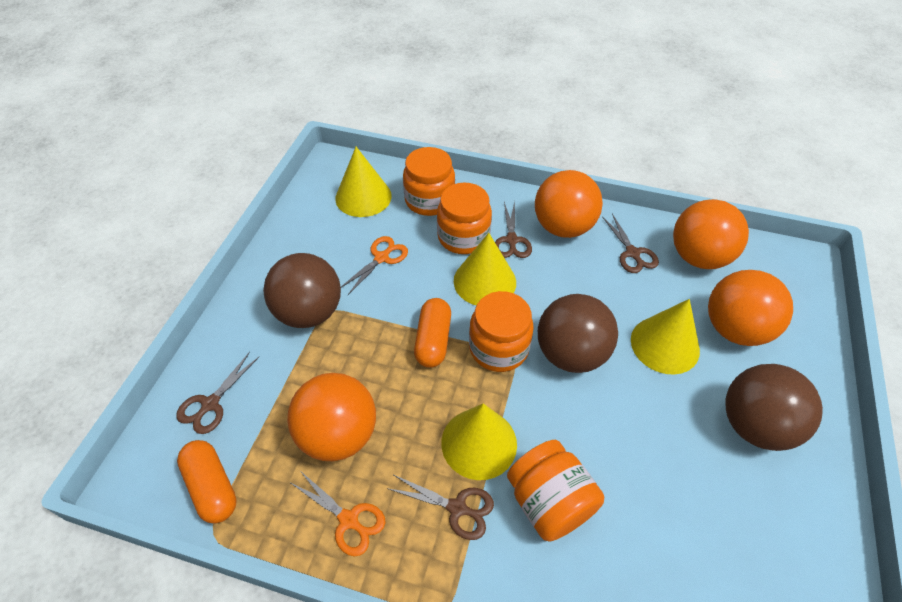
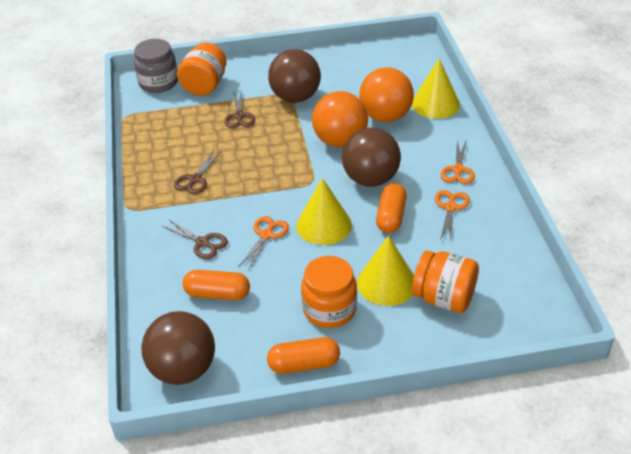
brown scissors: 4 -> 3
grey jar: 0 -> 1
orange ball: 4 -> 2
orange capsule: 2 -> 3
orange jar: 4 -> 3
orange scissors: 2 -> 3
yellow cone: 4 -> 3

